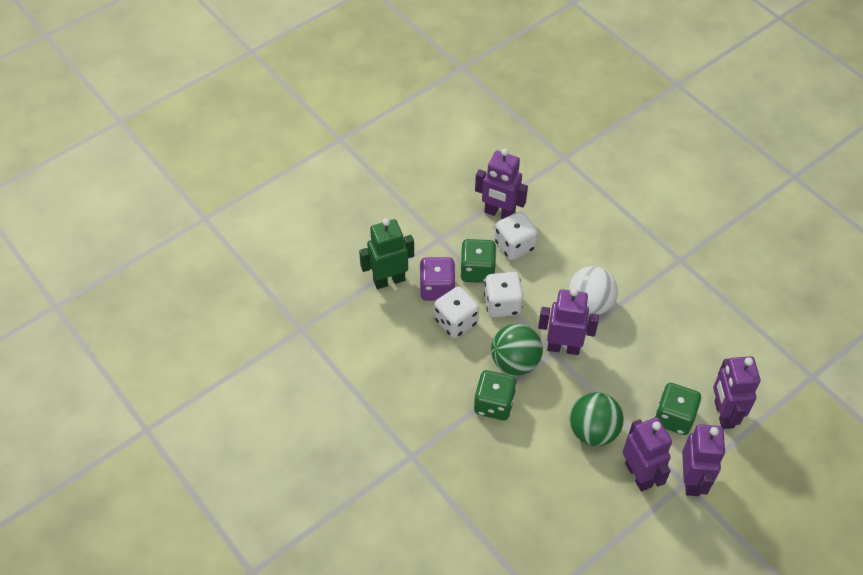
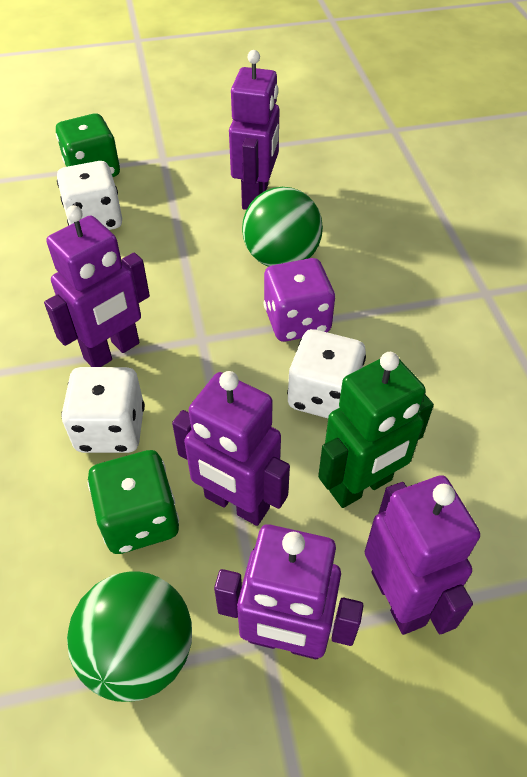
green dice: 3 -> 2
white ball: 1 -> 0

